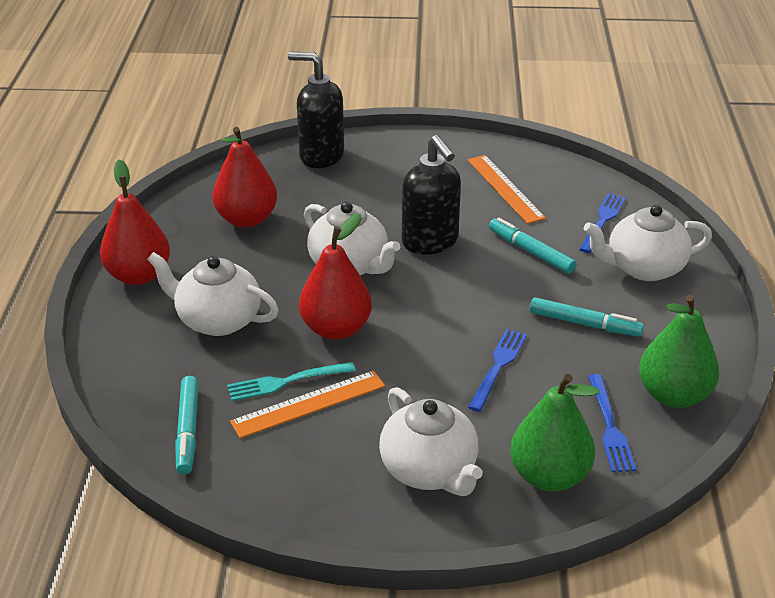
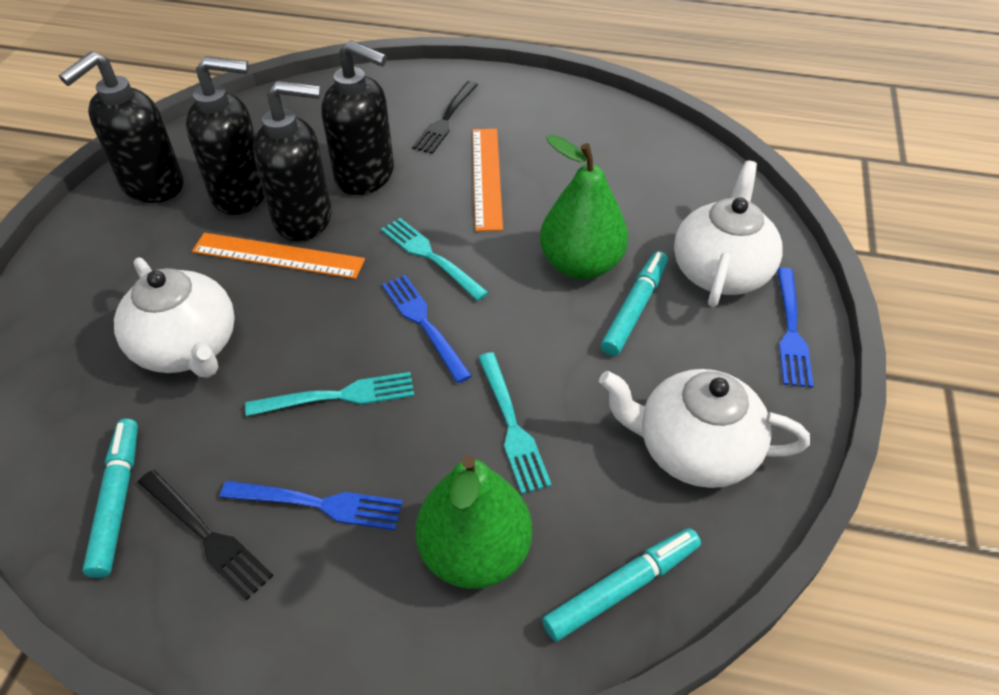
black fork: 0 -> 2
black soap dispenser: 2 -> 4
red pear: 3 -> 0
turquoise fork: 1 -> 3
white teapot: 4 -> 3

